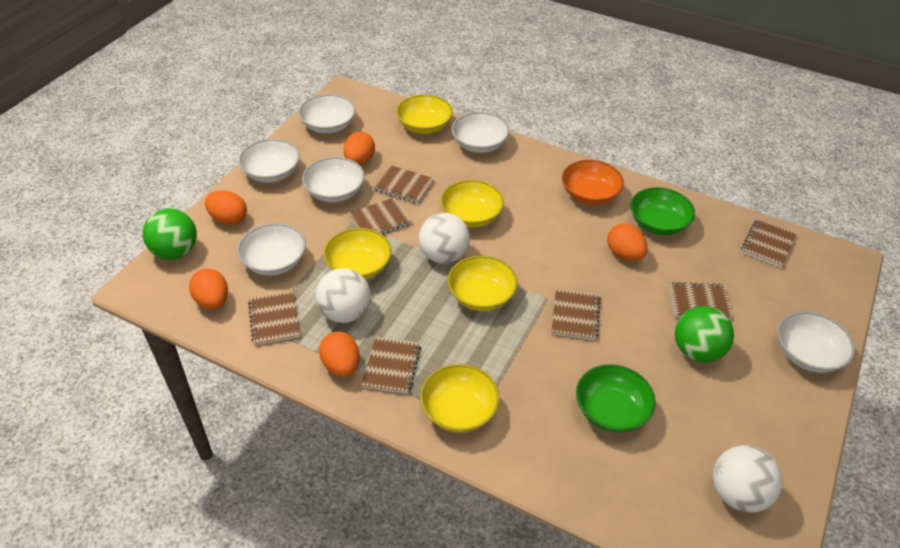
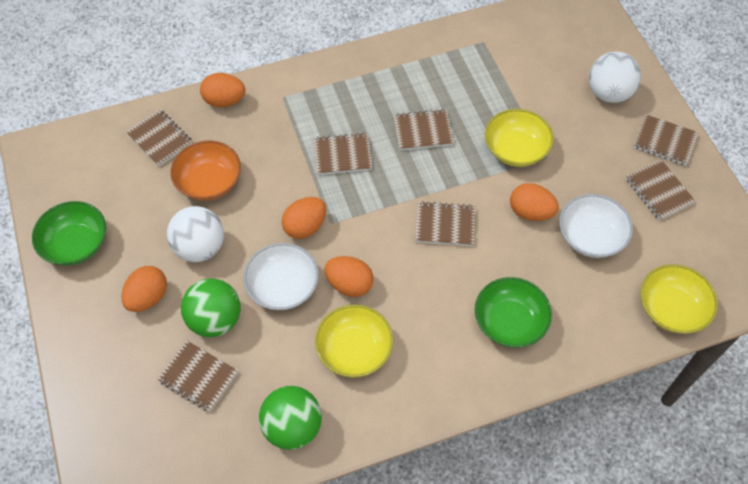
white ball: 3 -> 2
white bowl: 6 -> 2
yellow bowl: 5 -> 3

